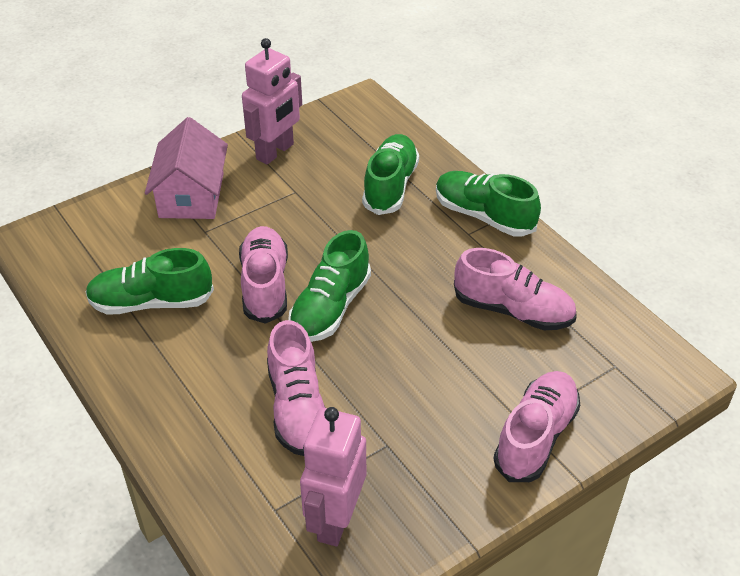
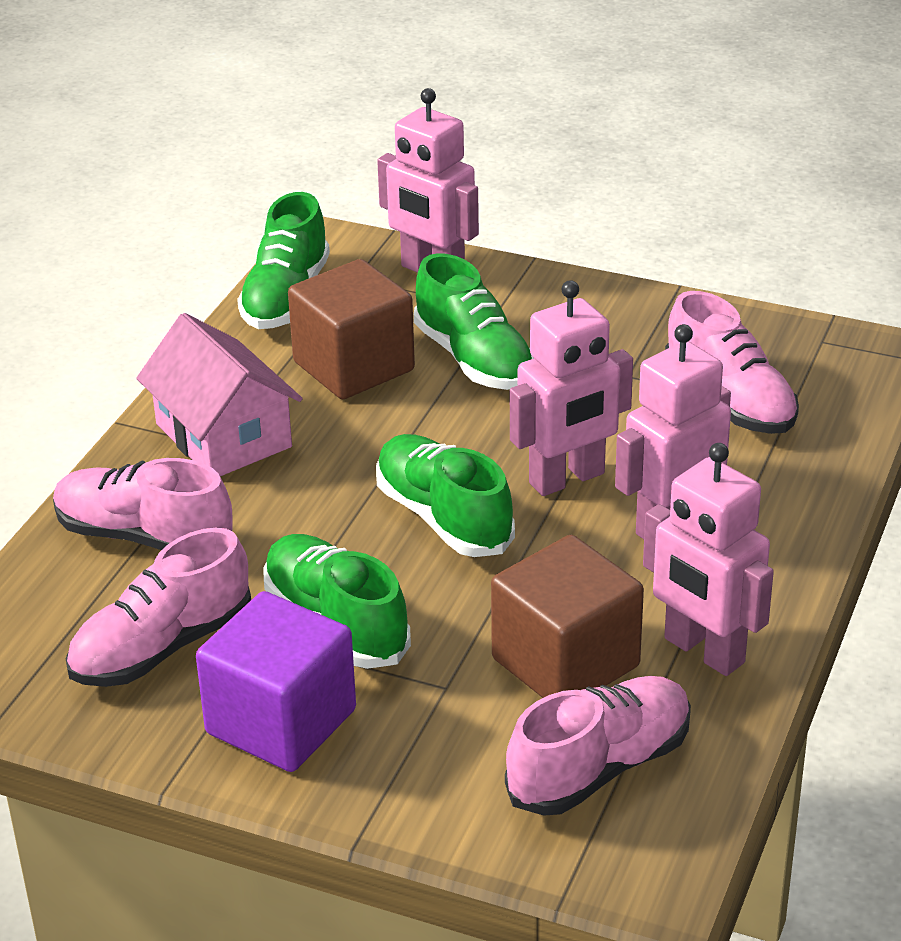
brown cube: 0 -> 2
pink robot: 2 -> 4
purple cube: 0 -> 1

